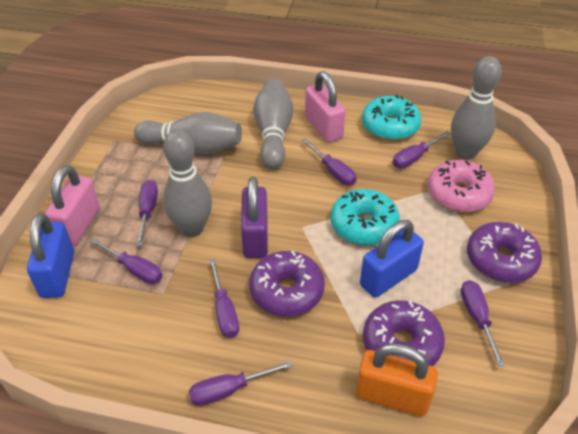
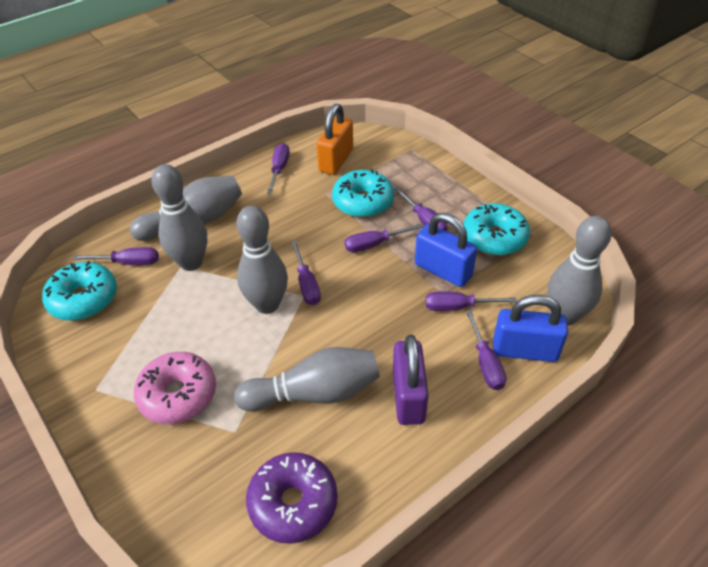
grey bowling pin: 4 -> 5
pink padlock: 2 -> 0
purple donut: 3 -> 1
turquoise donut: 2 -> 3

